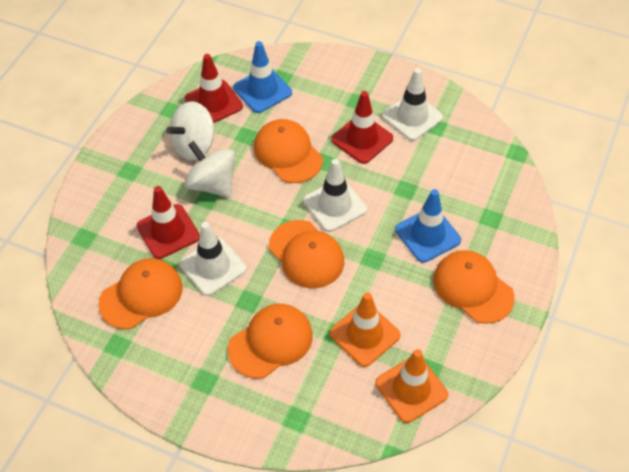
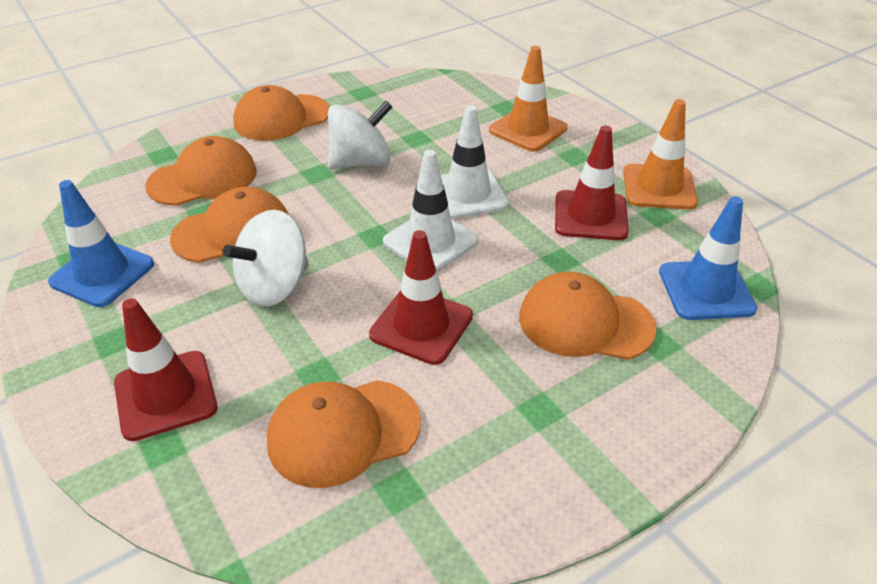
white traffic cone: 3 -> 2

